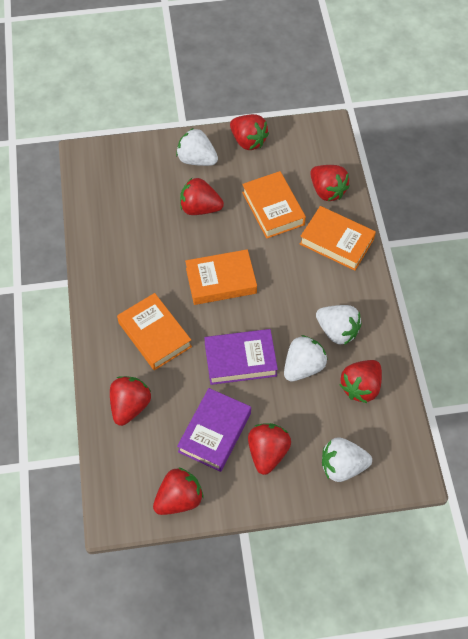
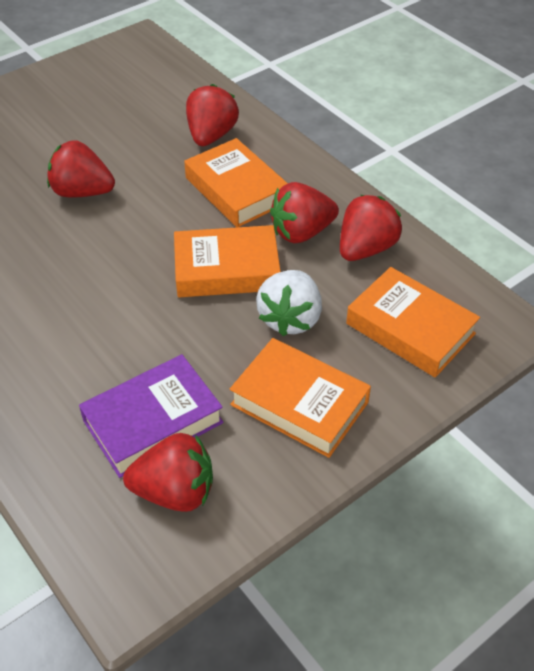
purple book: 2 -> 1
red strawberry: 7 -> 5
white strawberry: 4 -> 1

